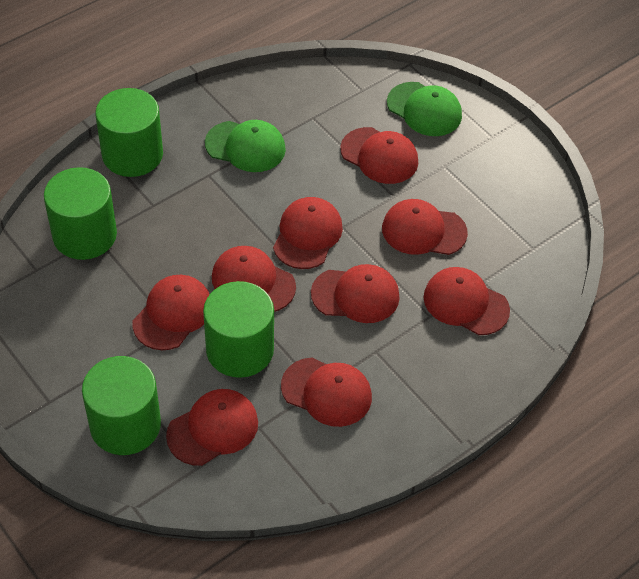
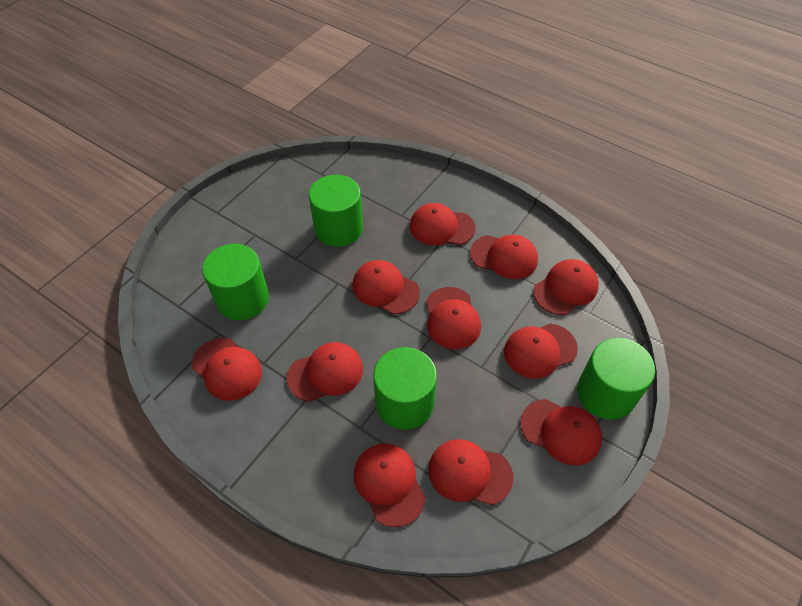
green cap: 2 -> 0
red cap: 9 -> 11

